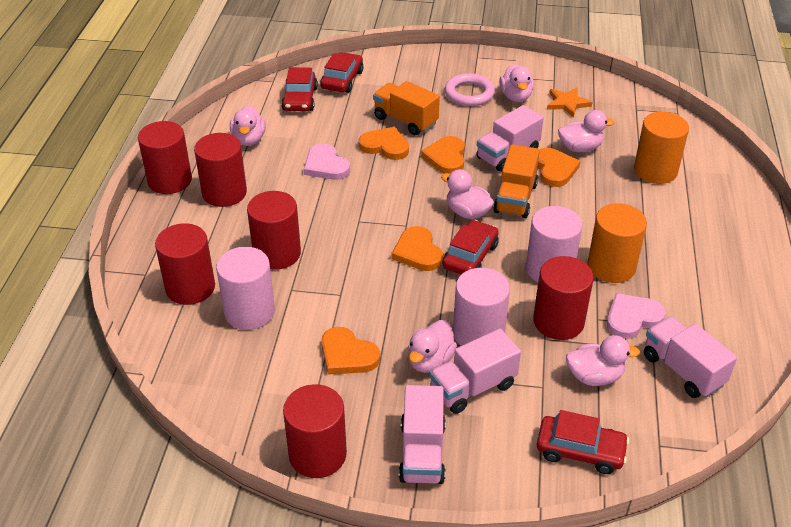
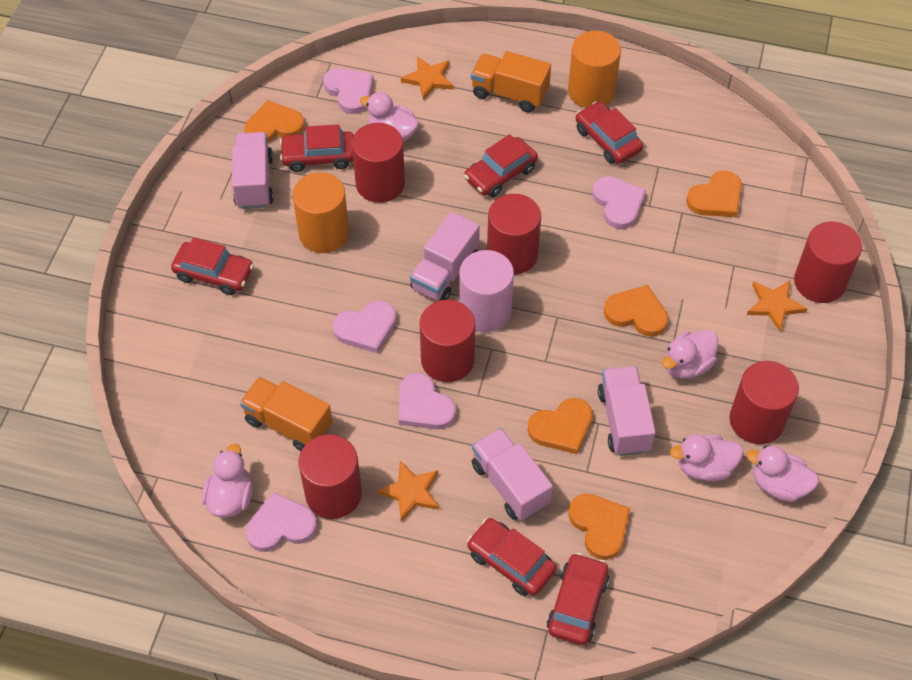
orange star: 1 -> 3
pink cylinder: 3 -> 1
pink duck: 6 -> 5
pink heart: 2 -> 5
pink ring: 1 -> 0
red car: 4 -> 6

